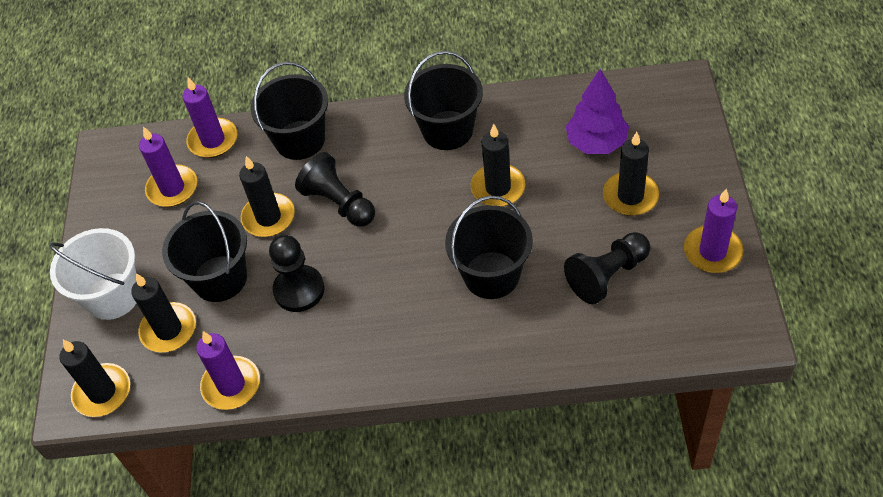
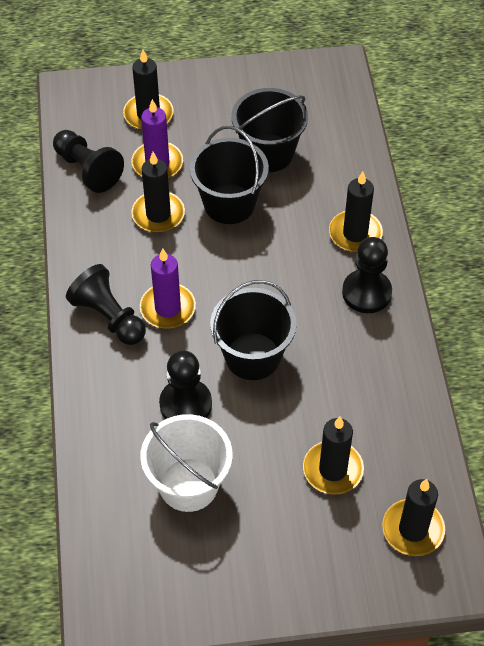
black bucket: 4 -> 3
black pawn: 3 -> 4
purple candle: 4 -> 2
purple tree: 1 -> 0

